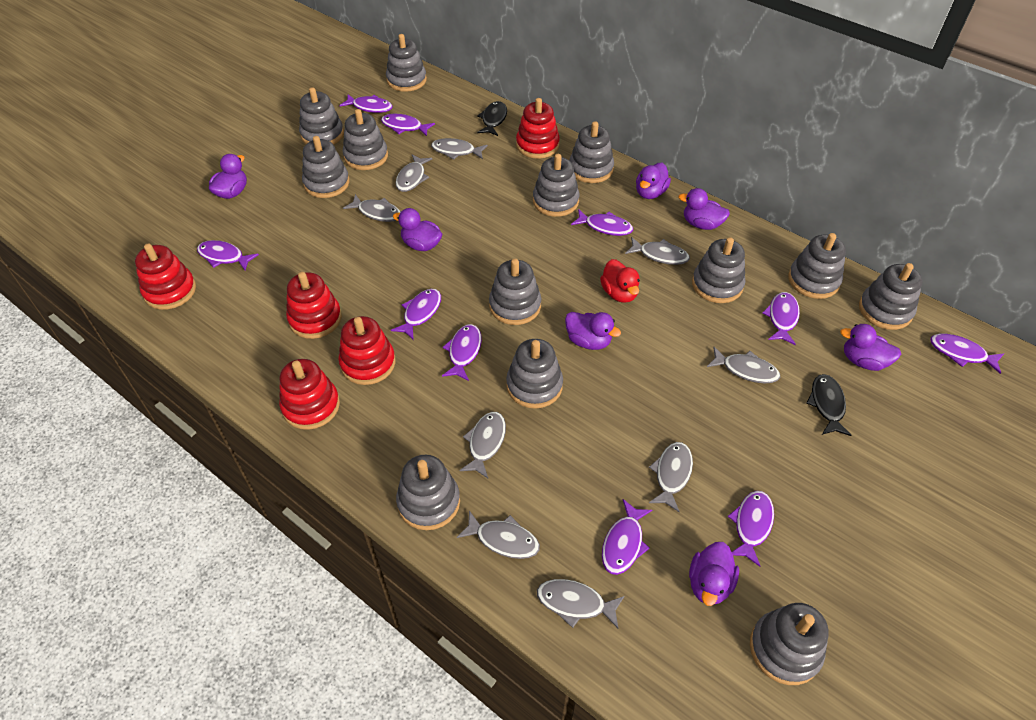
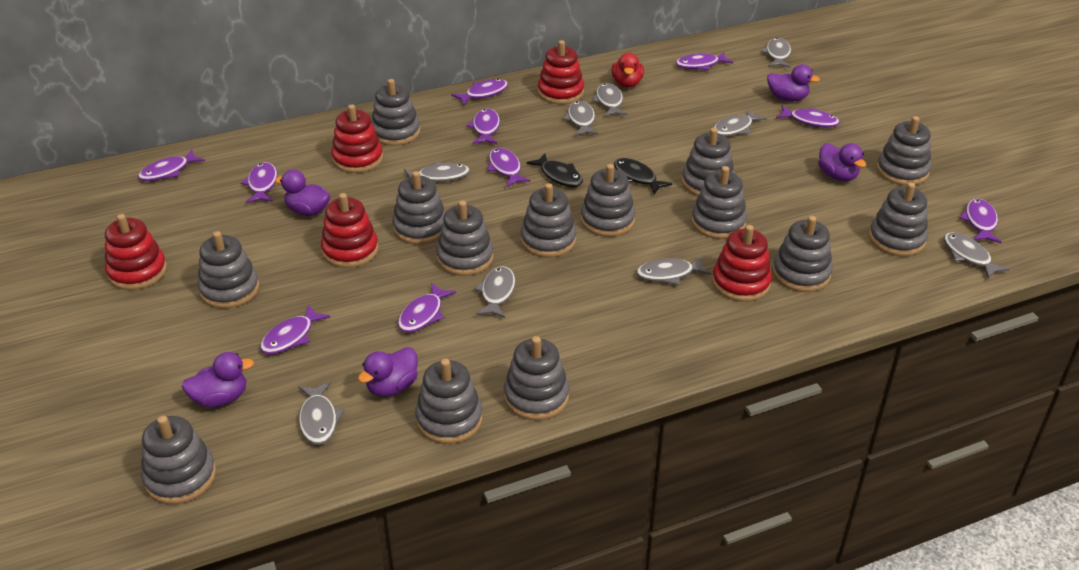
grey stacking toy: 13 -> 14
purple duck: 7 -> 5

